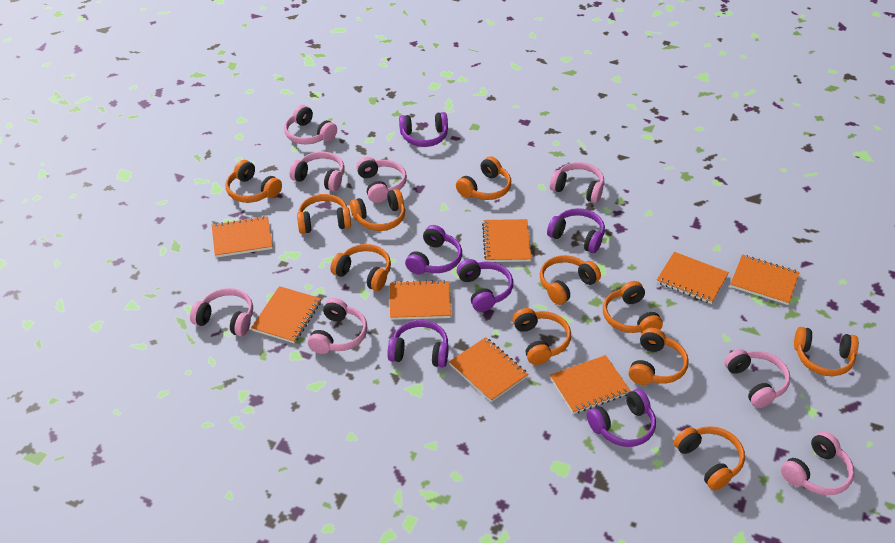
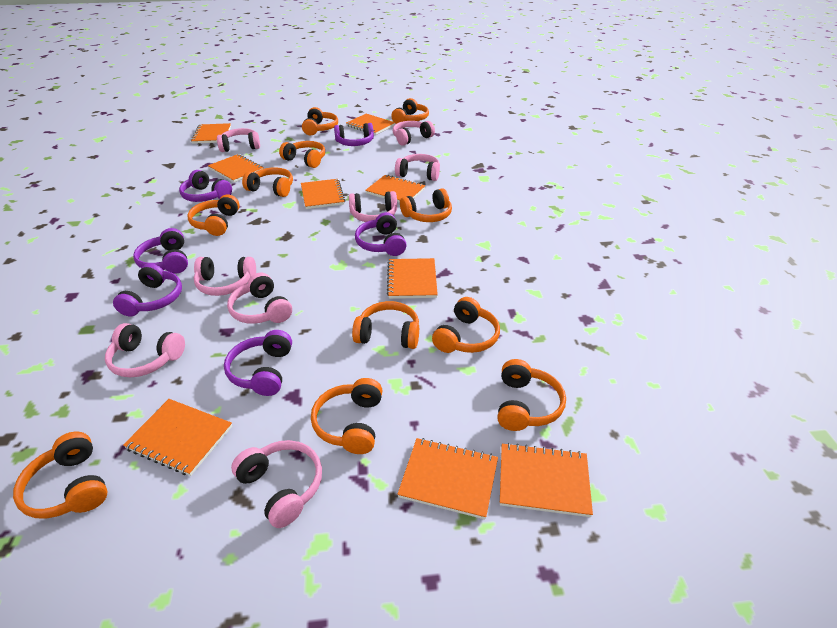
orange notebook: 8 -> 9

